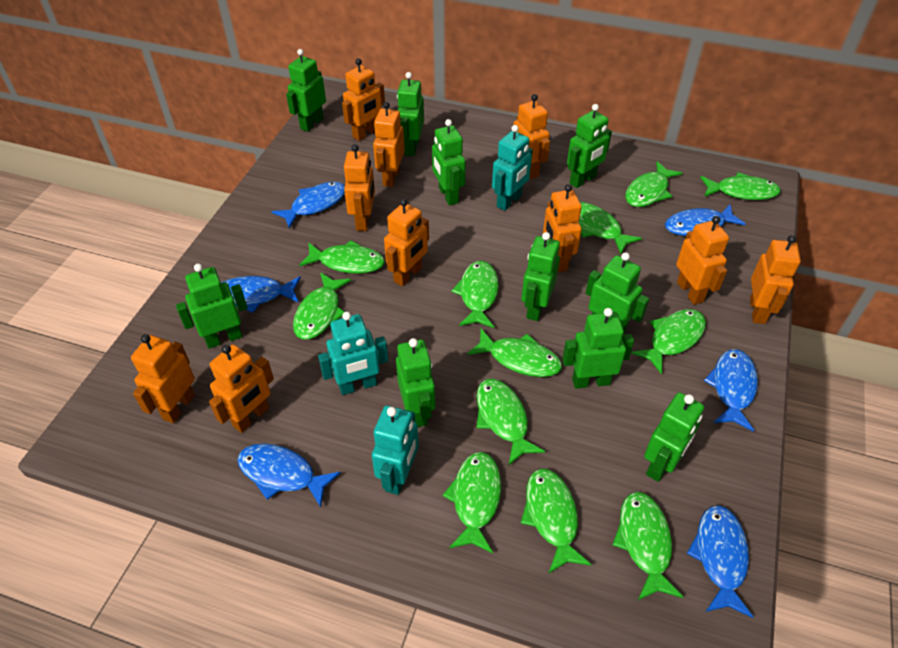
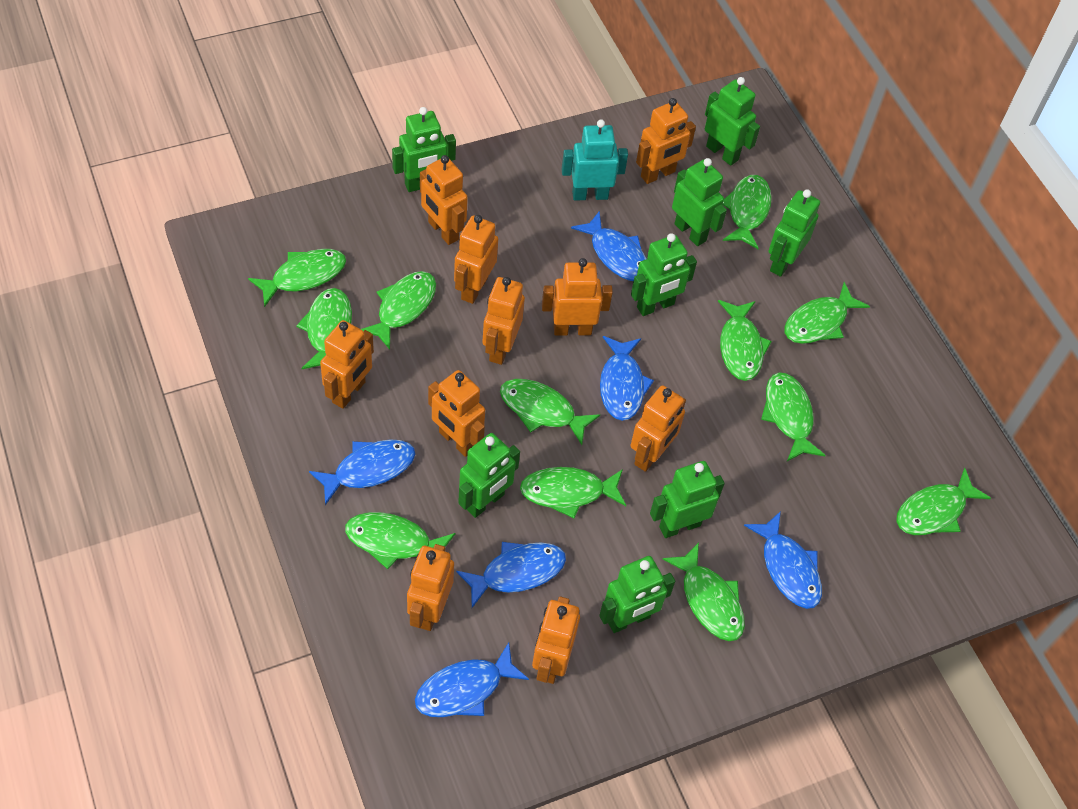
green robot: 10 -> 8
turquoise robot: 3 -> 1

